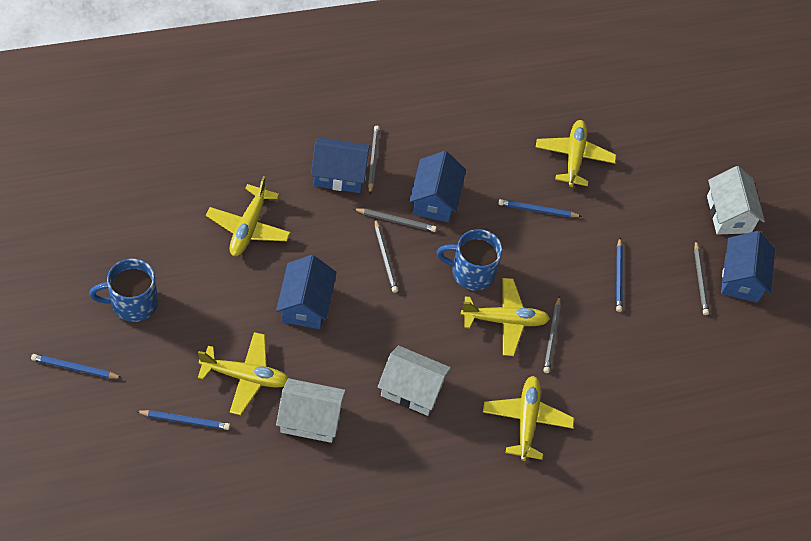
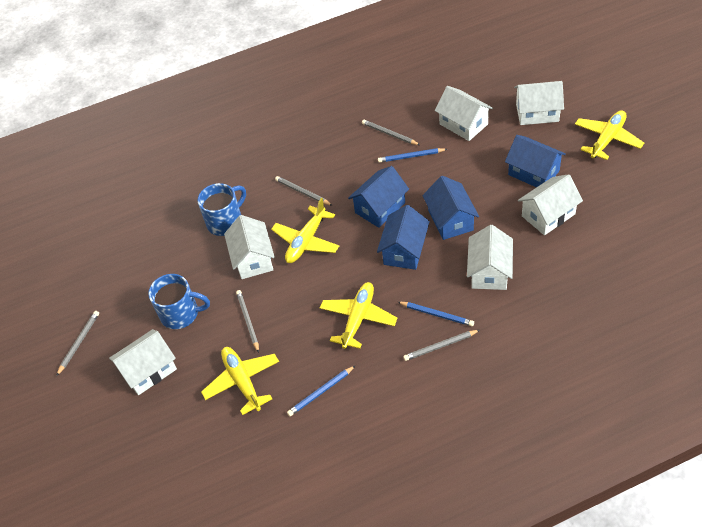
blue pencil: 4 -> 3
white house: 3 -> 6
yellow plane: 5 -> 4

